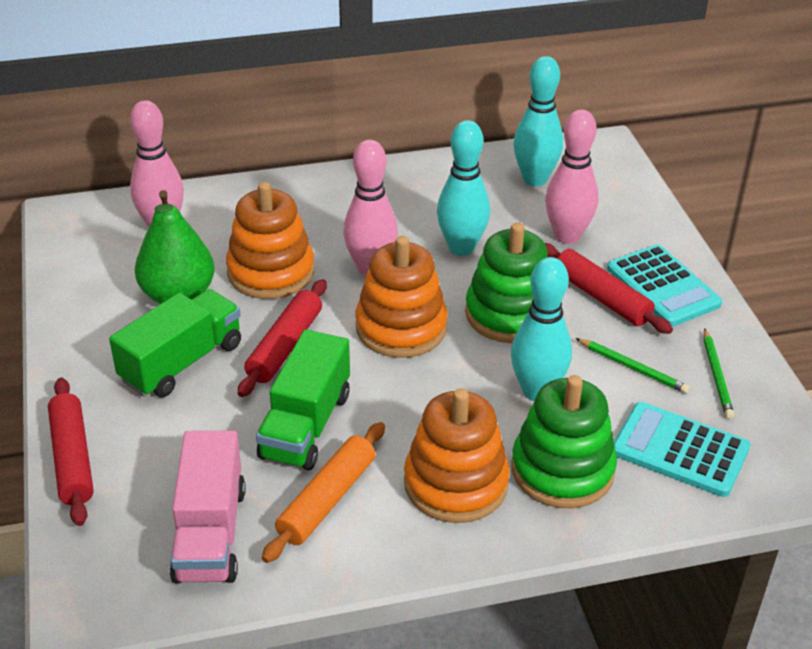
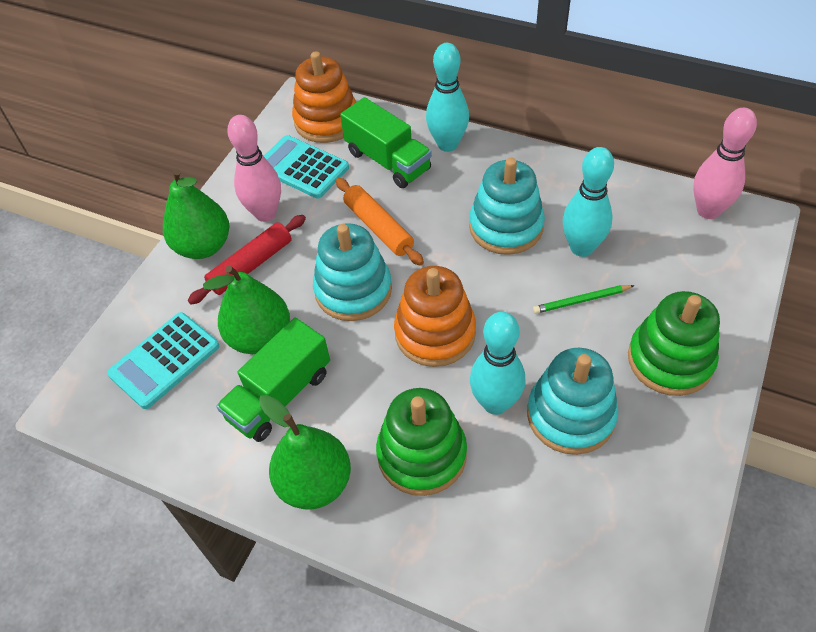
green pear: 1 -> 3
green pencil: 2 -> 1
orange stacking toy: 3 -> 2
pink bowling pin: 3 -> 2
pink truck: 1 -> 0
red rolling pin: 3 -> 1
turquoise stacking toy: 0 -> 3

